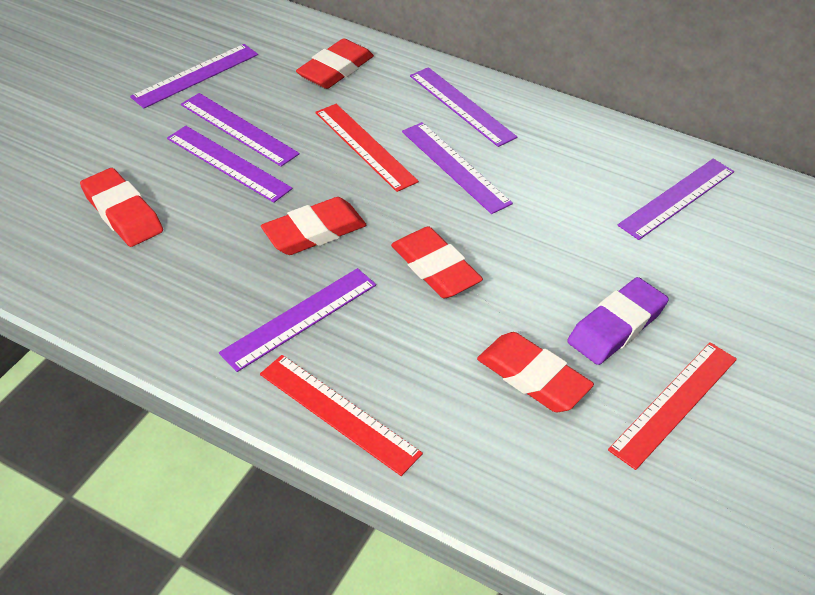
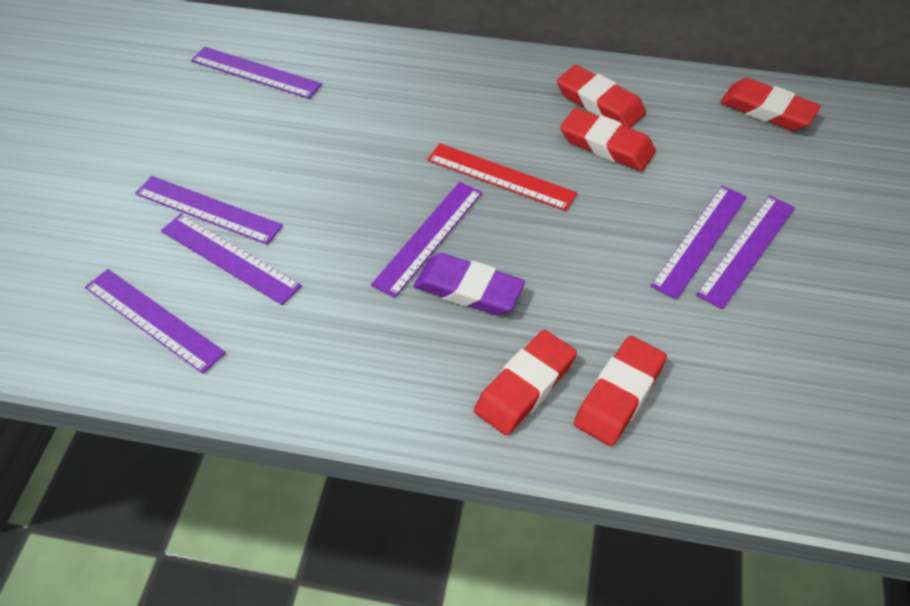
red ruler: 3 -> 1

